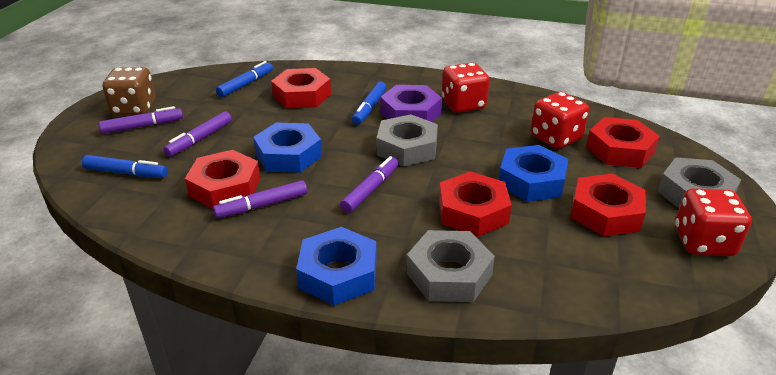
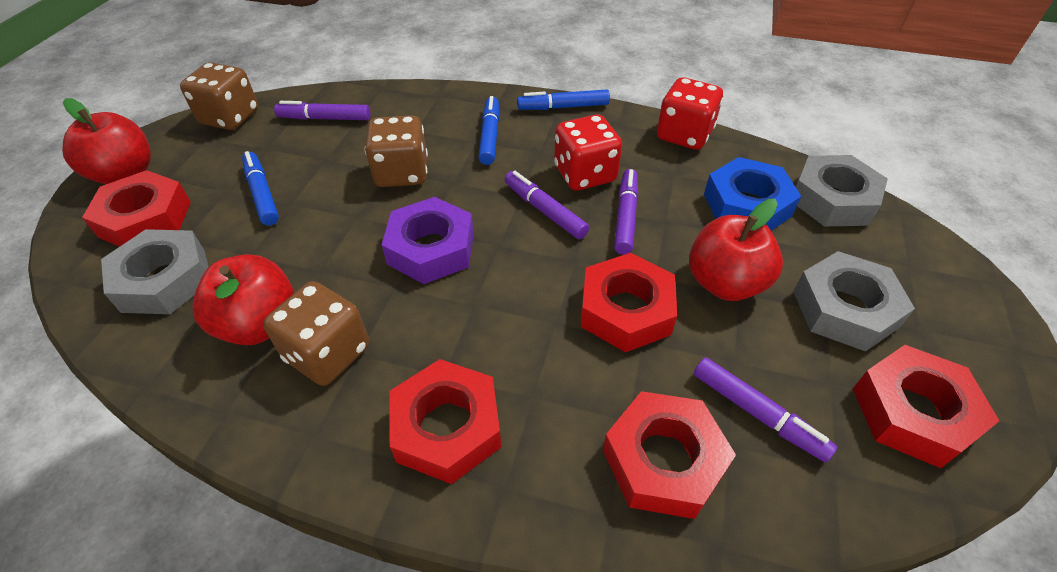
blue nut: 3 -> 1
brown dice: 1 -> 3
red apple: 0 -> 3
red dice: 3 -> 2

